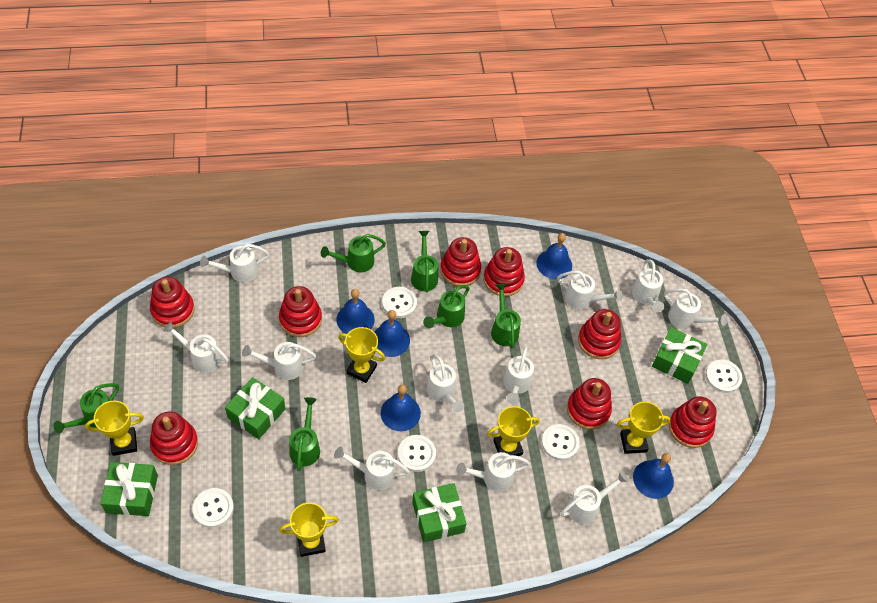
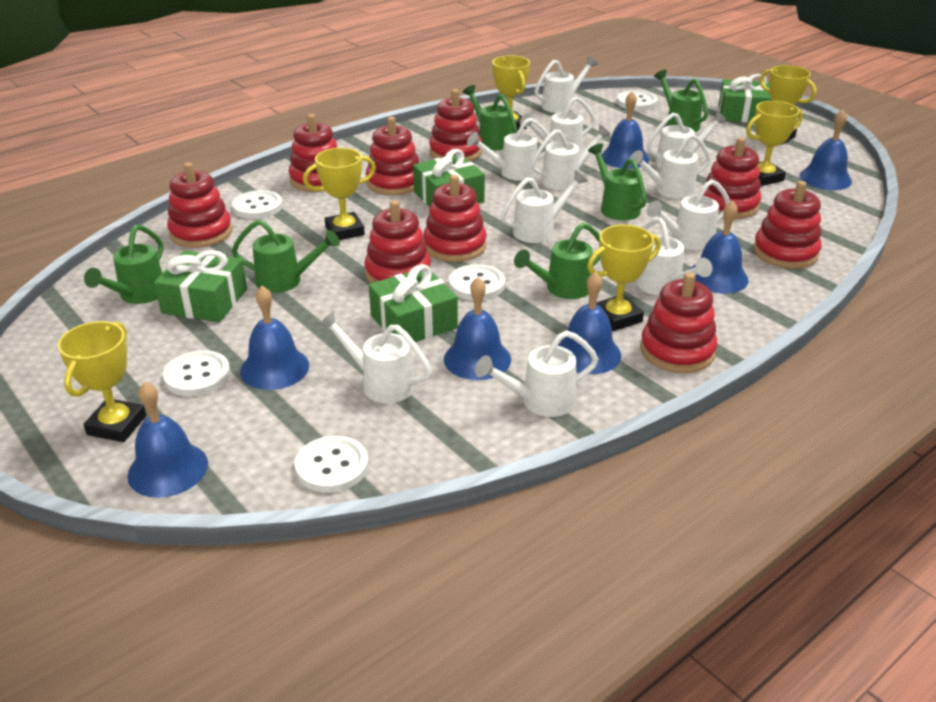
blue bell: 5 -> 7
red stacking toy: 8 -> 9
yellow trophy: 5 -> 6

